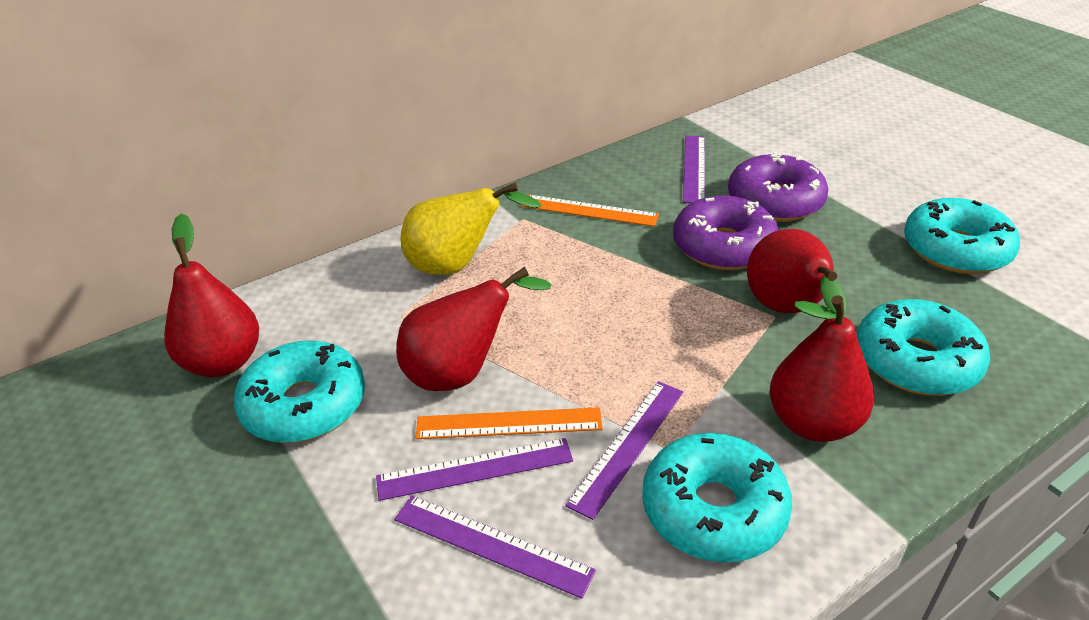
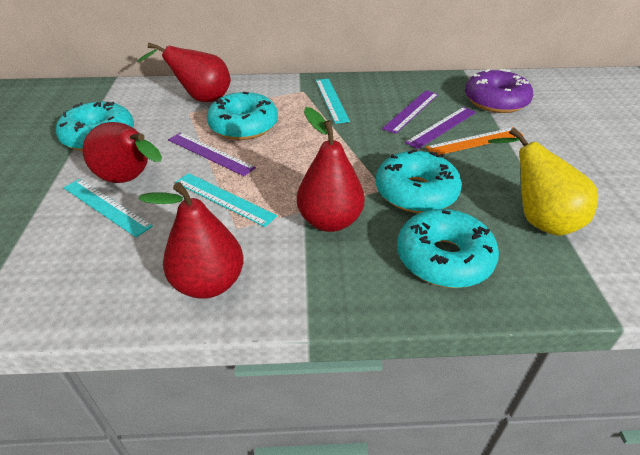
orange ruler: 2 -> 1
purple donut: 2 -> 1
purple ruler: 4 -> 3
turquoise ruler: 0 -> 3

